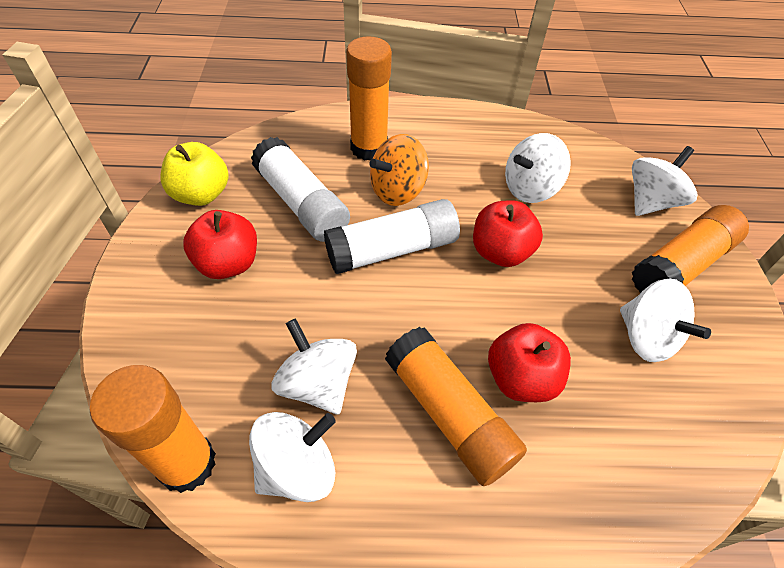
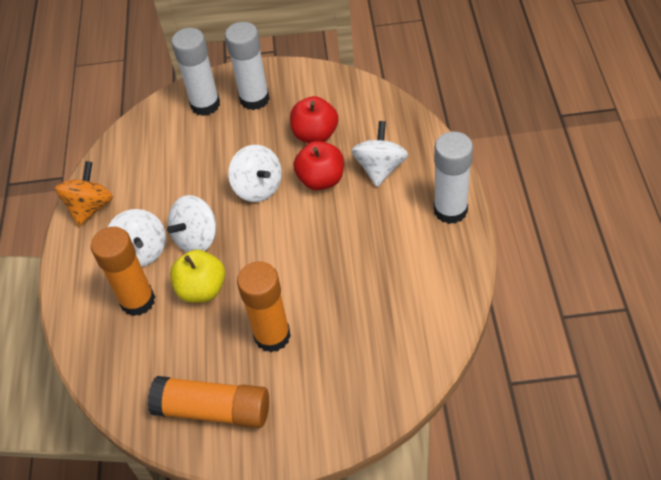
orange glue stick: 4 -> 3
red apple: 3 -> 2
white glue stick: 2 -> 3
white spinning top: 5 -> 4

